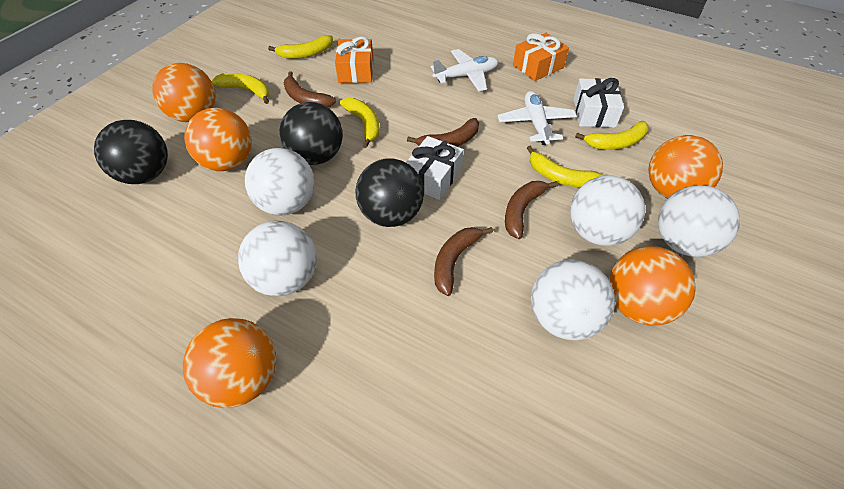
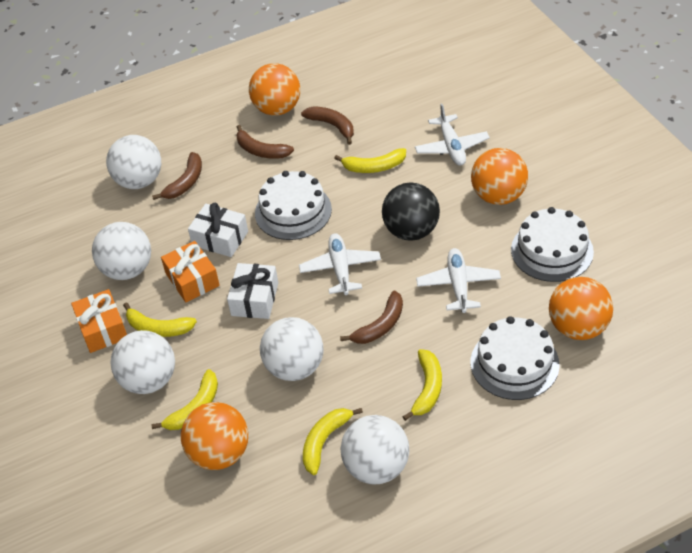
black ball: 3 -> 1
orange ball: 5 -> 4
white cake: 0 -> 3
white plane: 2 -> 3

